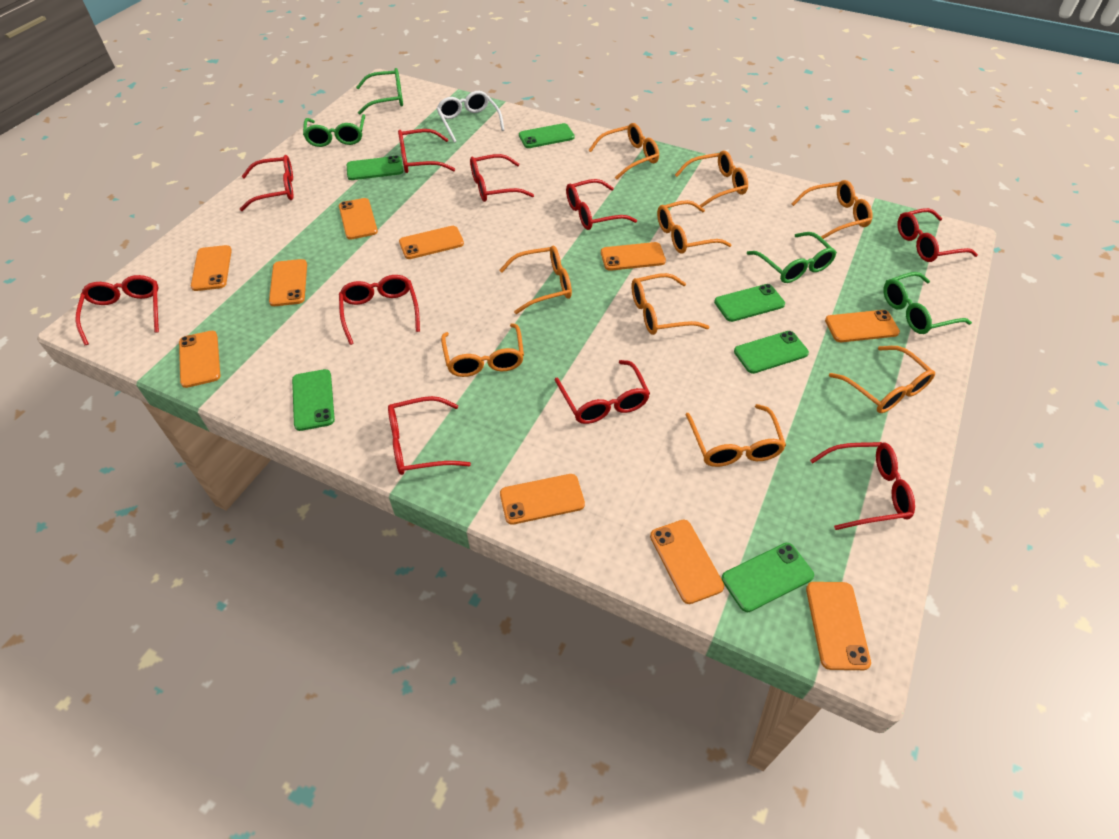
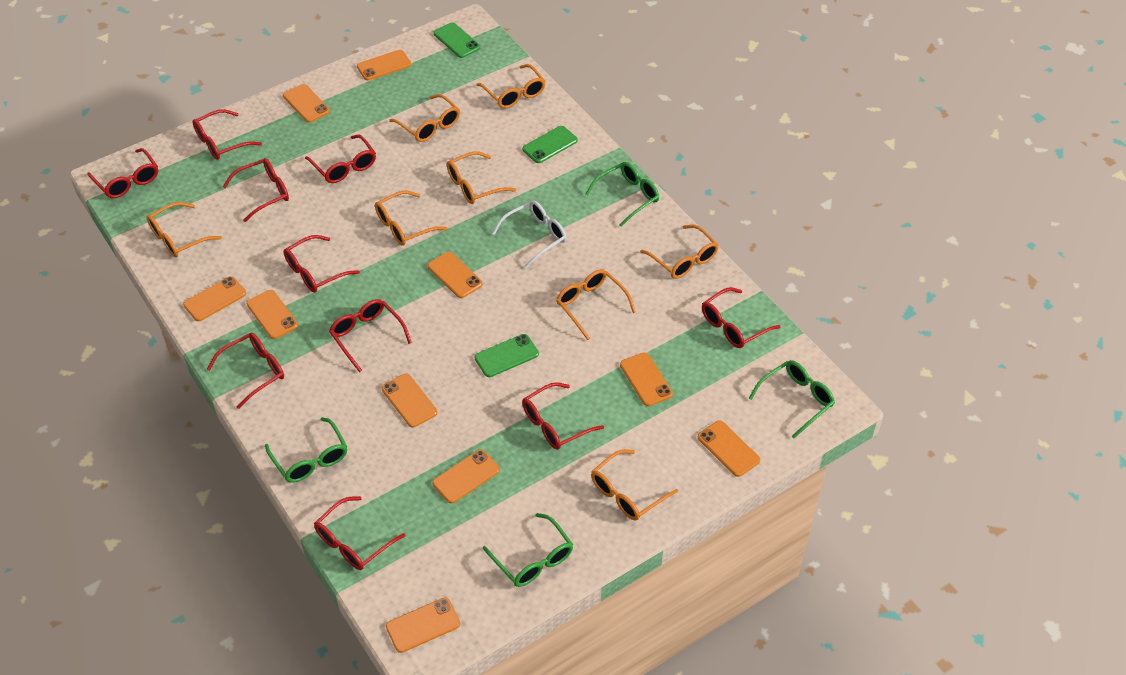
green phone: 6 -> 3
orange glasses: 9 -> 8

